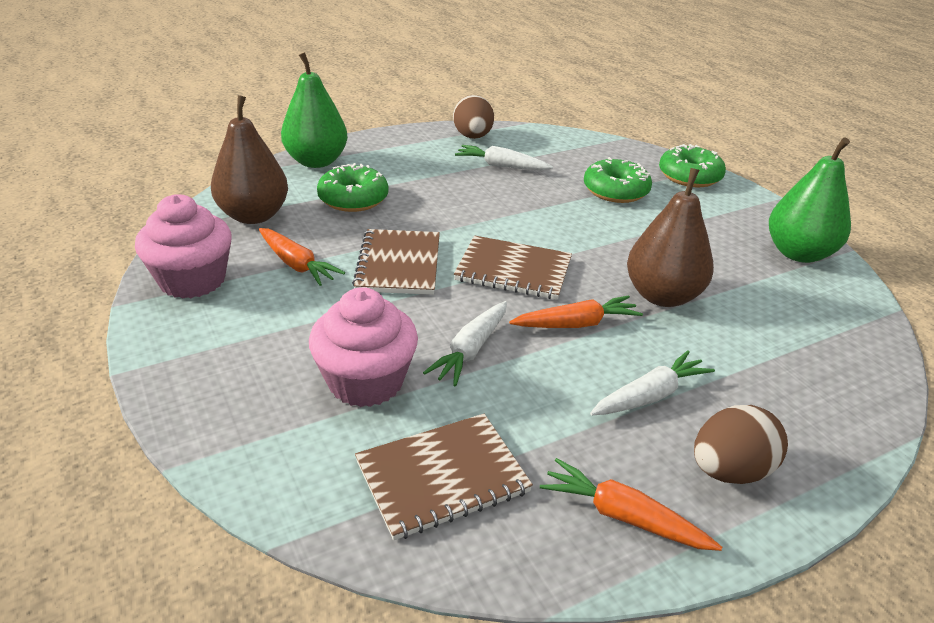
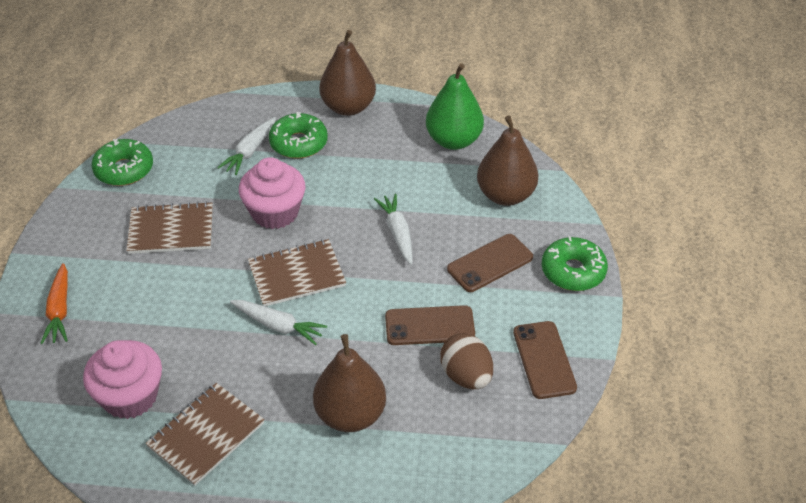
brown egg: 2 -> 1
brown pear: 2 -> 3
brown phone: 0 -> 3
green pear: 2 -> 1
orange carrot: 3 -> 1

